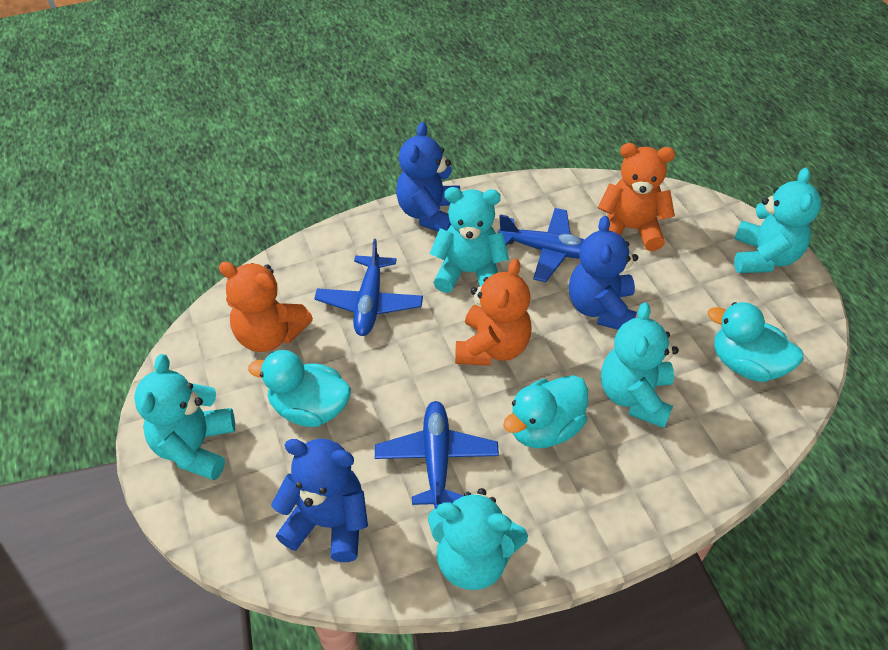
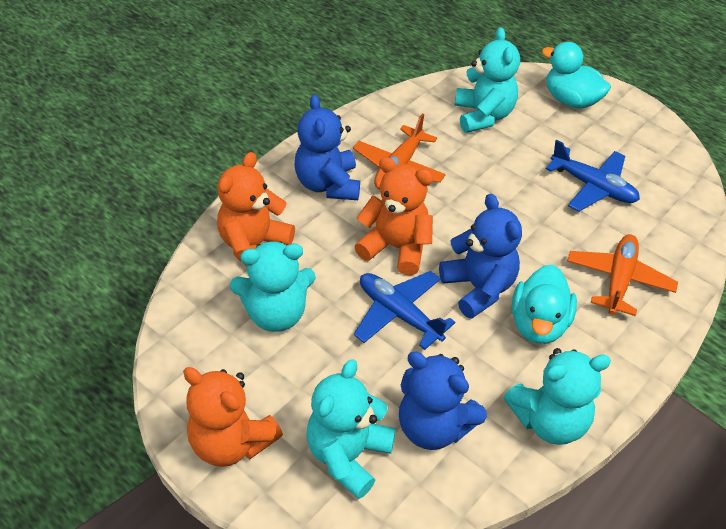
blue plane: 3 -> 2
orange plane: 0 -> 2
turquoise duck: 3 -> 2
turquoise teddy bear: 5 -> 4

